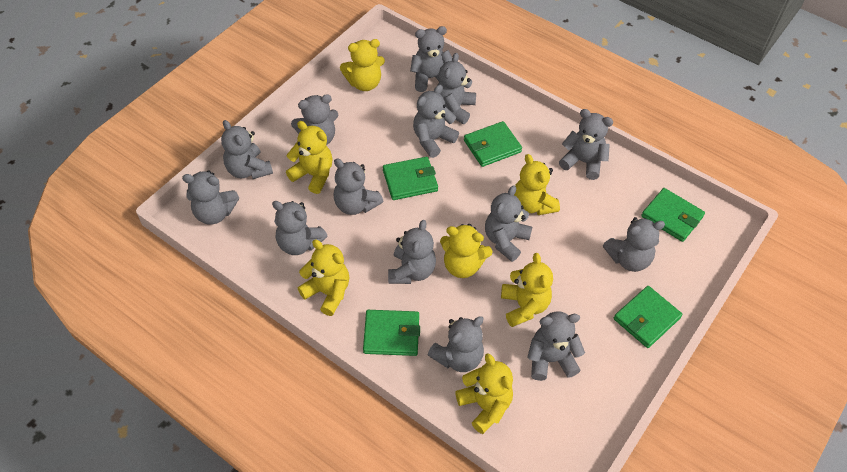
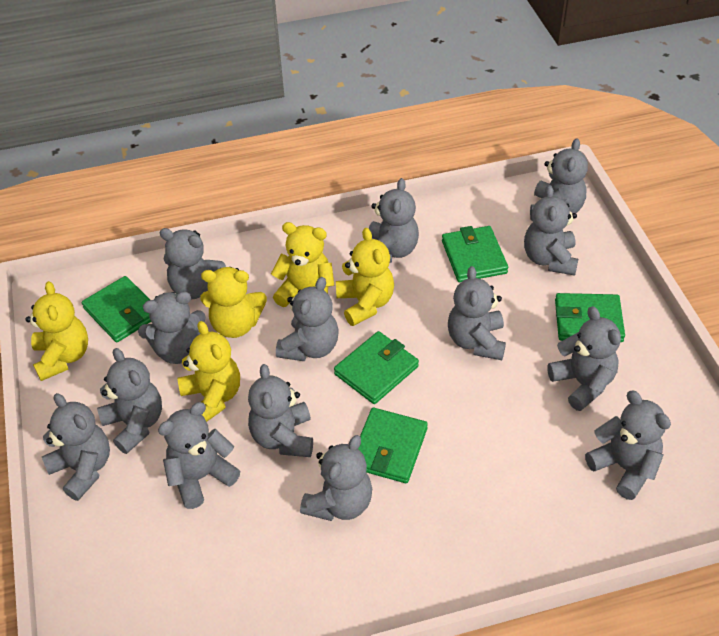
yellow teddy bear: 7 -> 5

